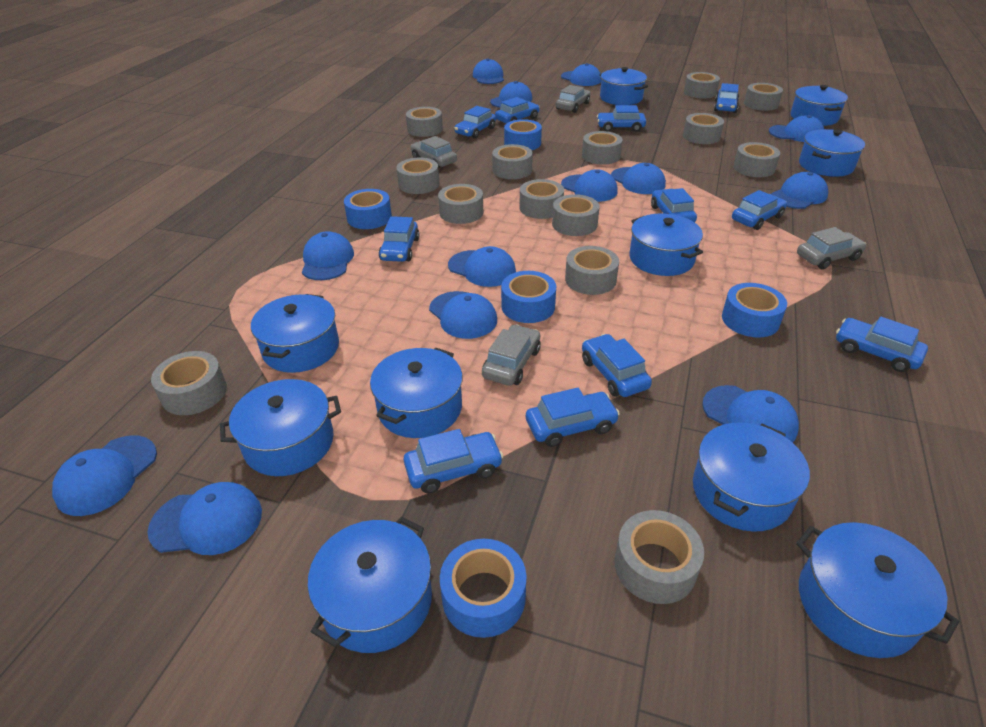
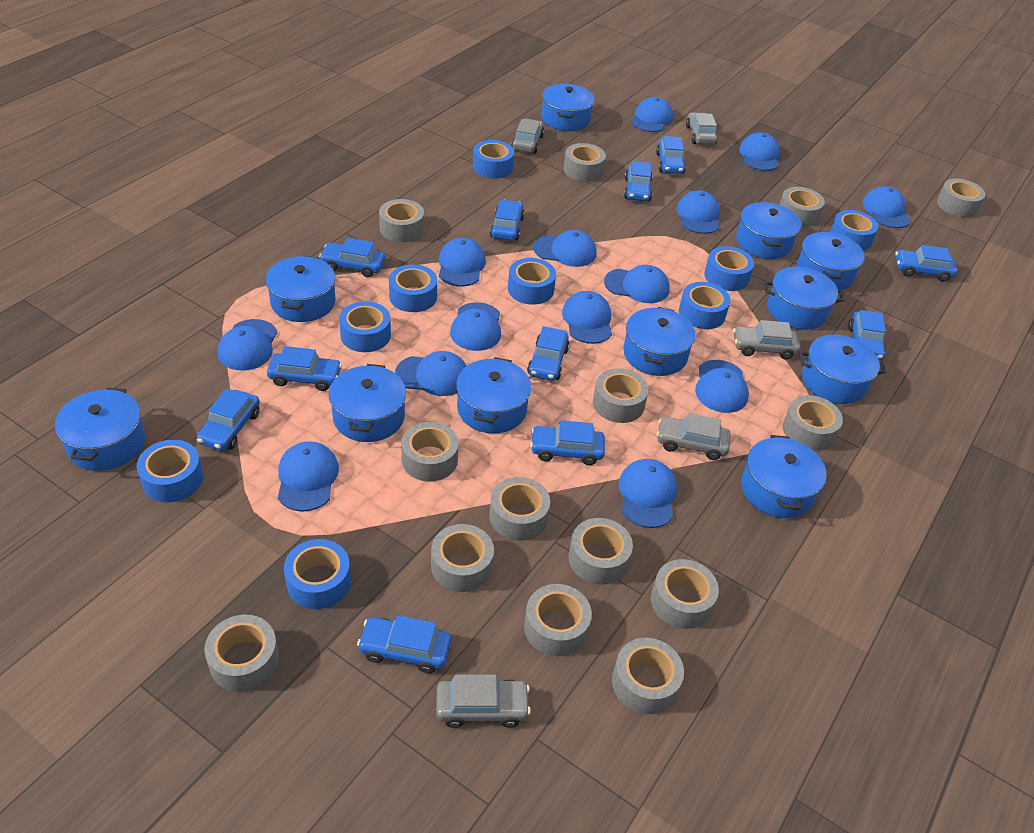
blue cap: 13 -> 14
blue pot: 10 -> 11
blue tape: 5 -> 9
grey car: 4 -> 5

